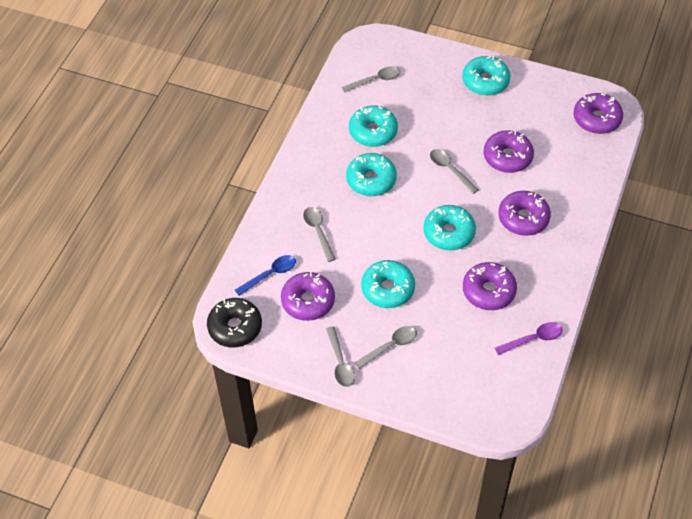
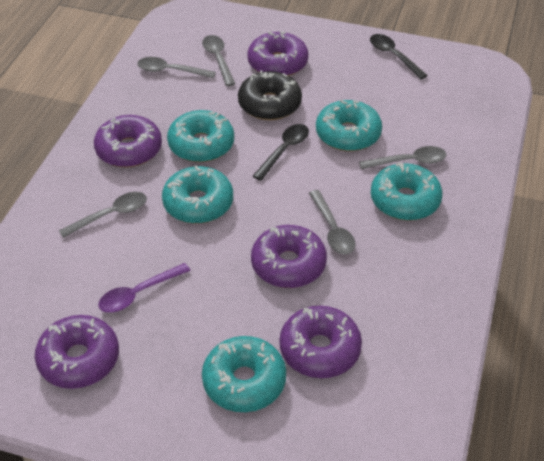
black spoon: 0 -> 2
blue spoon: 1 -> 0

